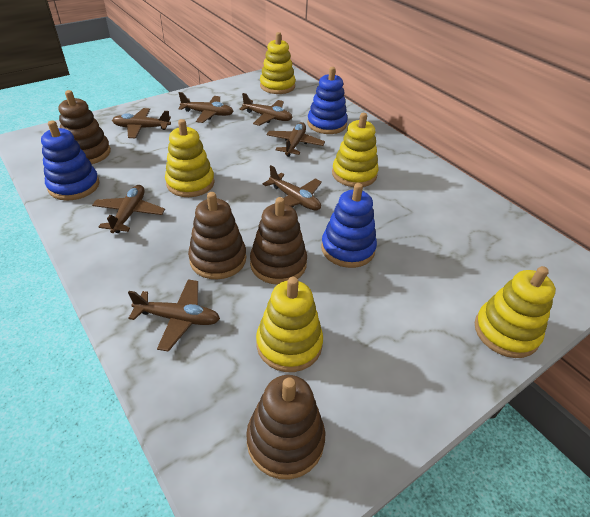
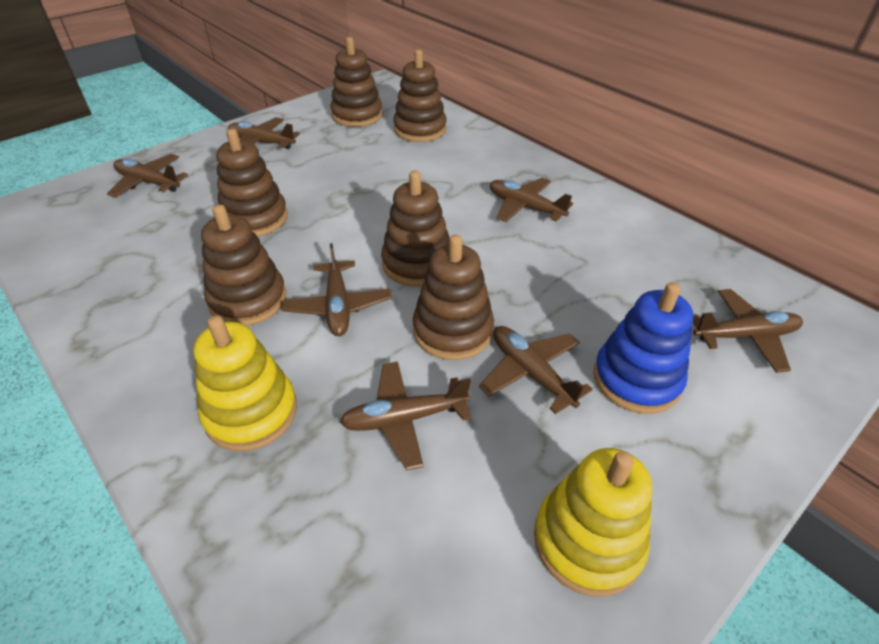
blue stacking toy: 3 -> 1
brown stacking toy: 4 -> 6
yellow stacking toy: 5 -> 2

